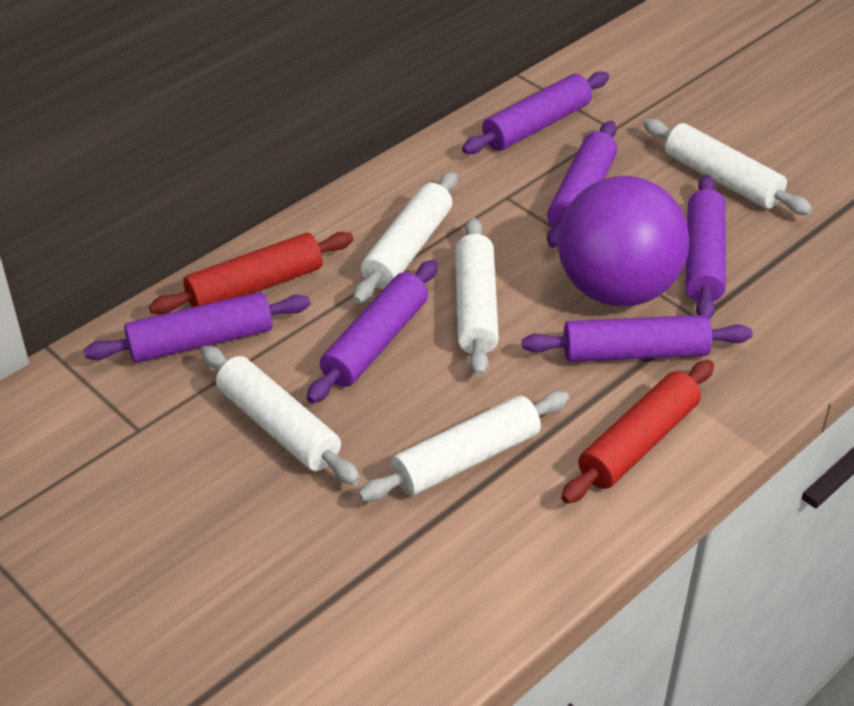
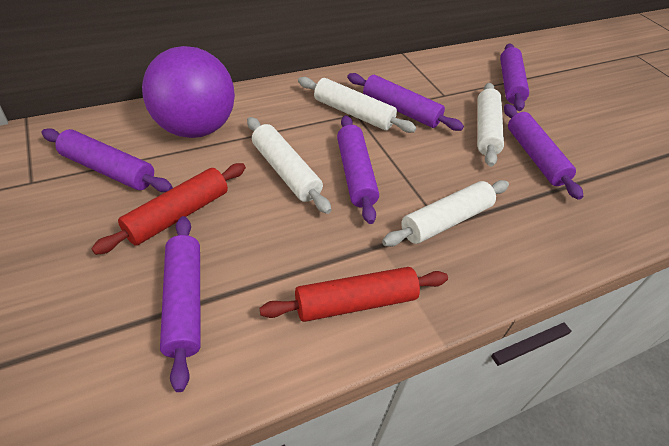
white rolling pin: 5 -> 4

